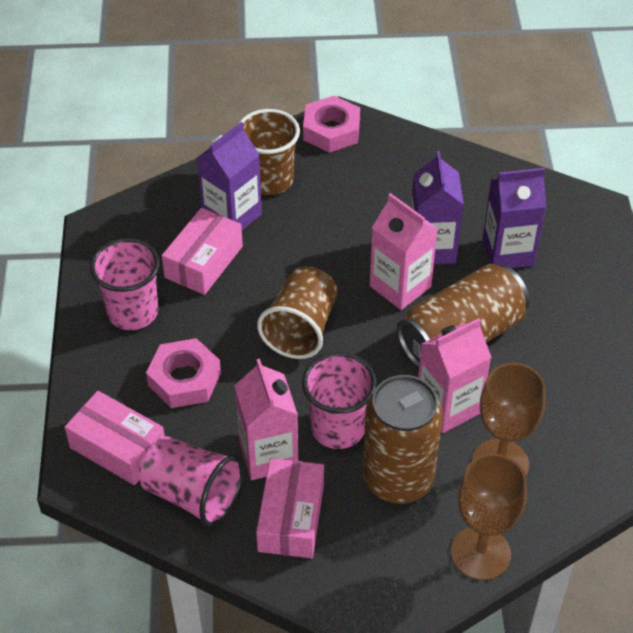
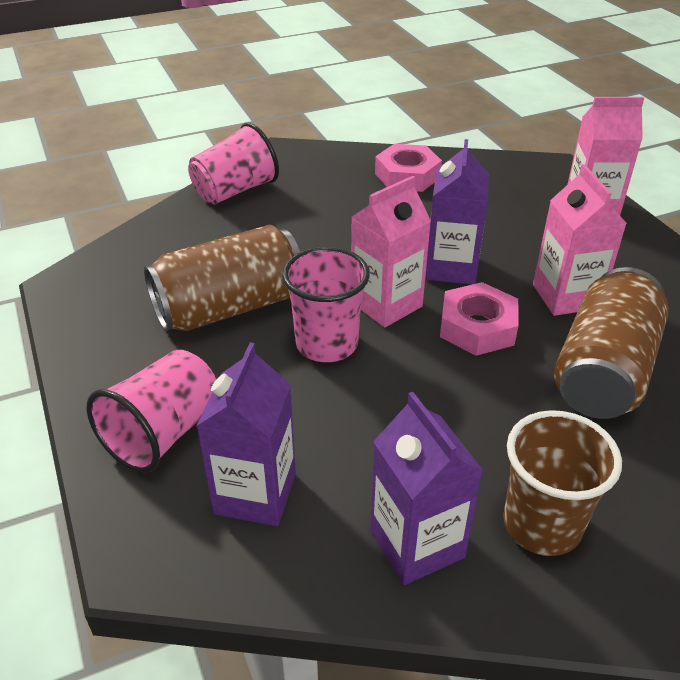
brown cup: 2 -> 1
brown goblet: 2 -> 0
pink box: 3 -> 0

